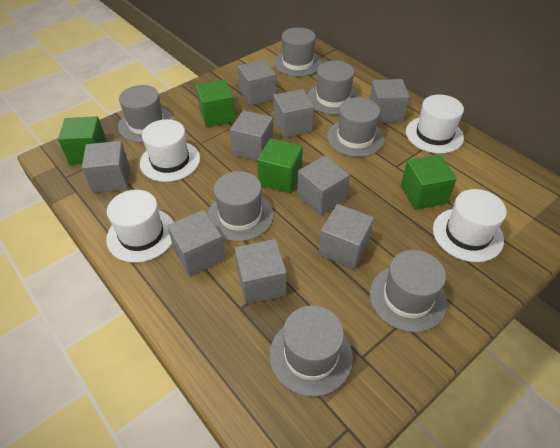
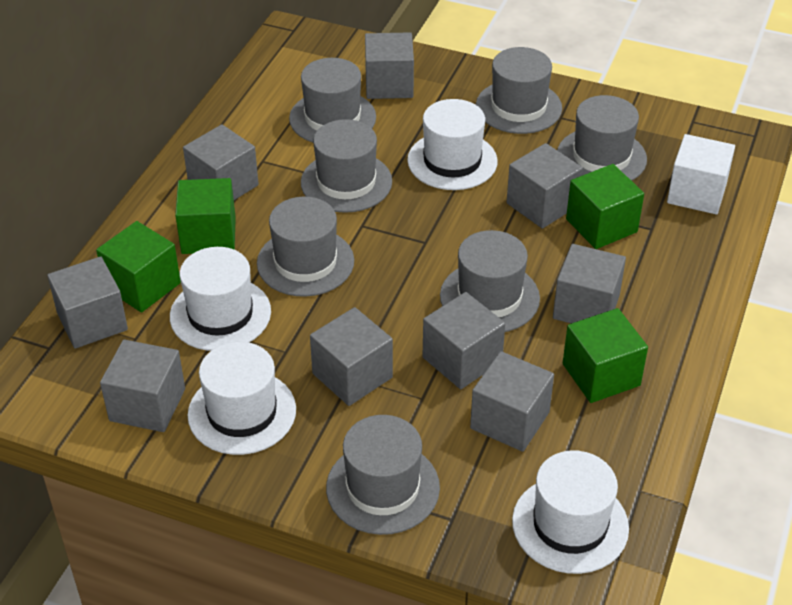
white cube: 0 -> 1

